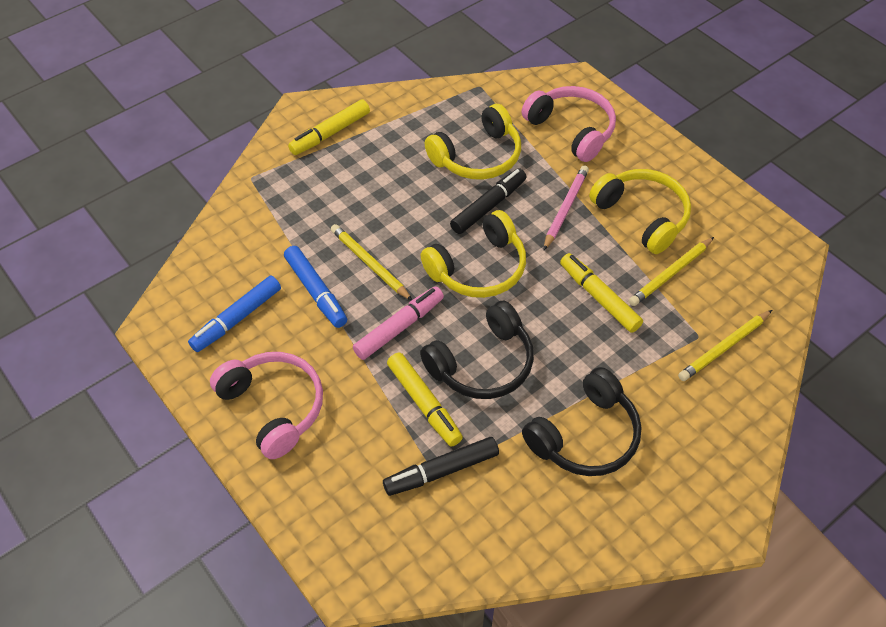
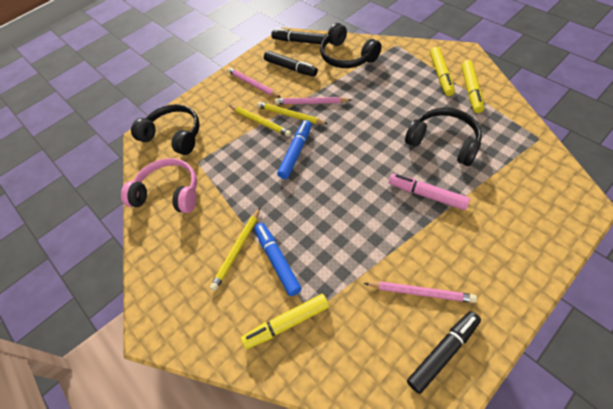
black headphones: 2 -> 3
black marker: 2 -> 3
pink headphones: 2 -> 1
pink pencil: 1 -> 3
yellow headphones: 3 -> 0

